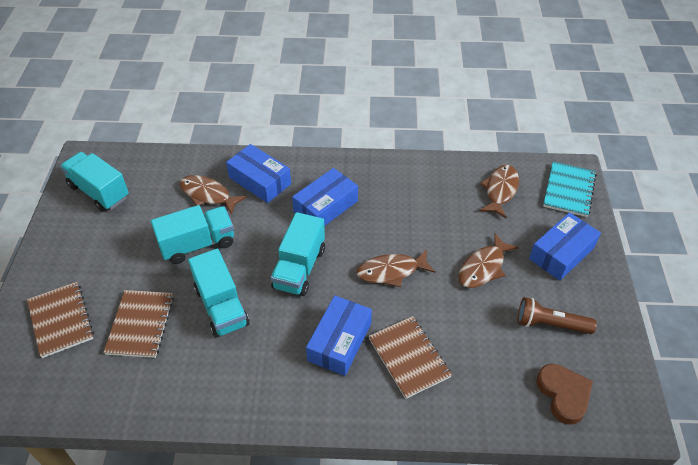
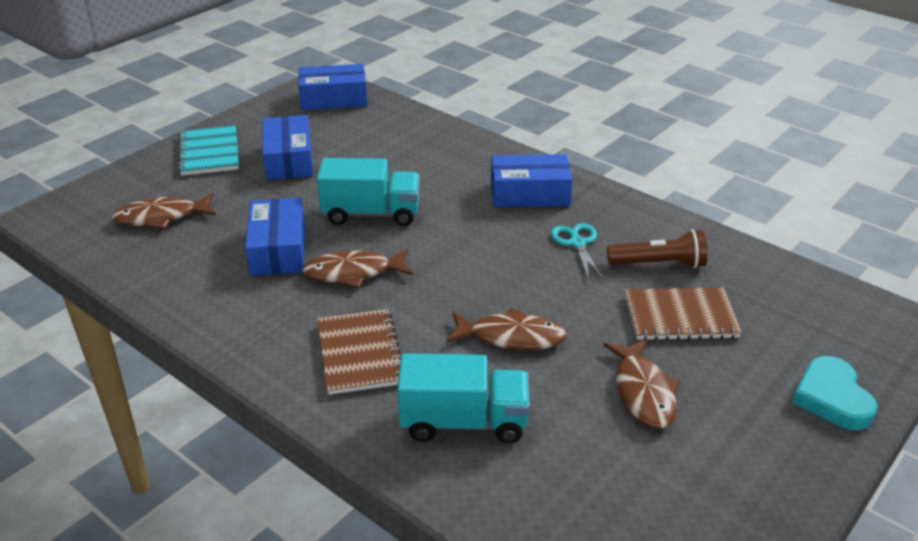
brown heart: 1 -> 0
brown notebook: 3 -> 2
turquoise heart: 0 -> 1
turquoise scissors: 0 -> 1
turquoise truck: 4 -> 2

